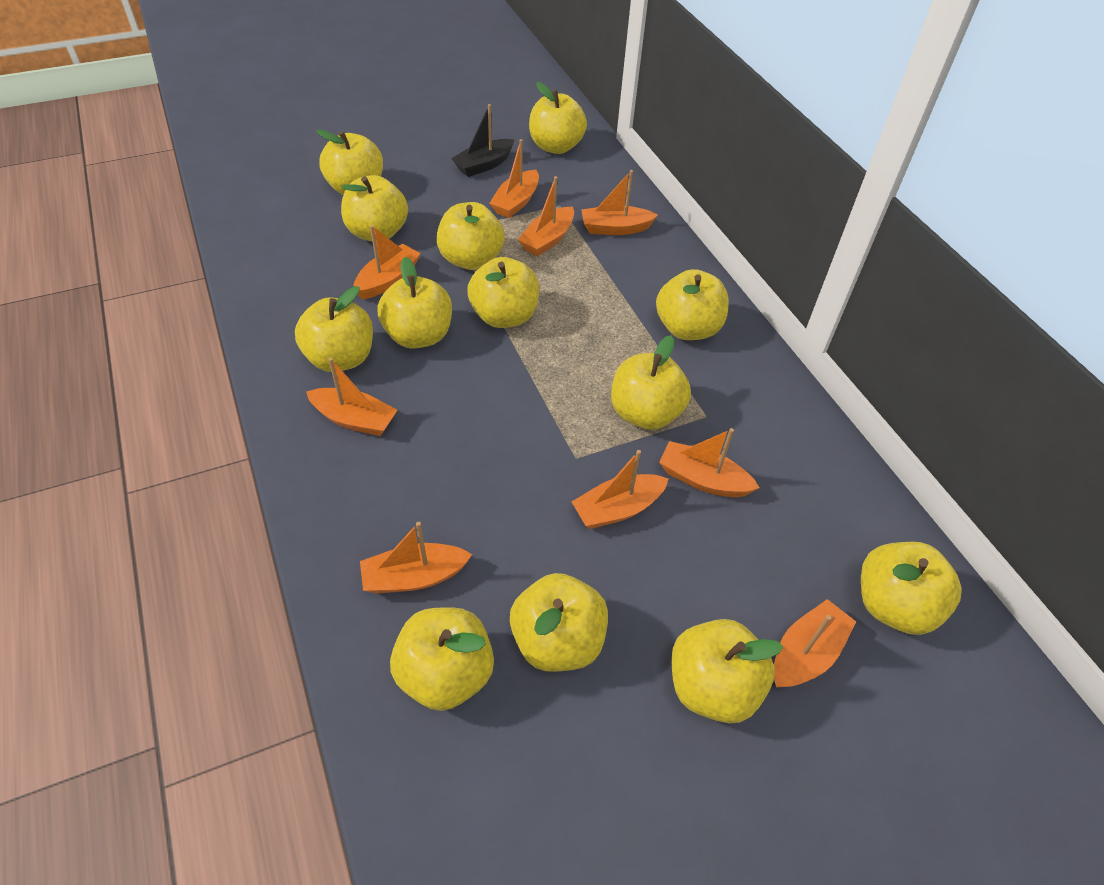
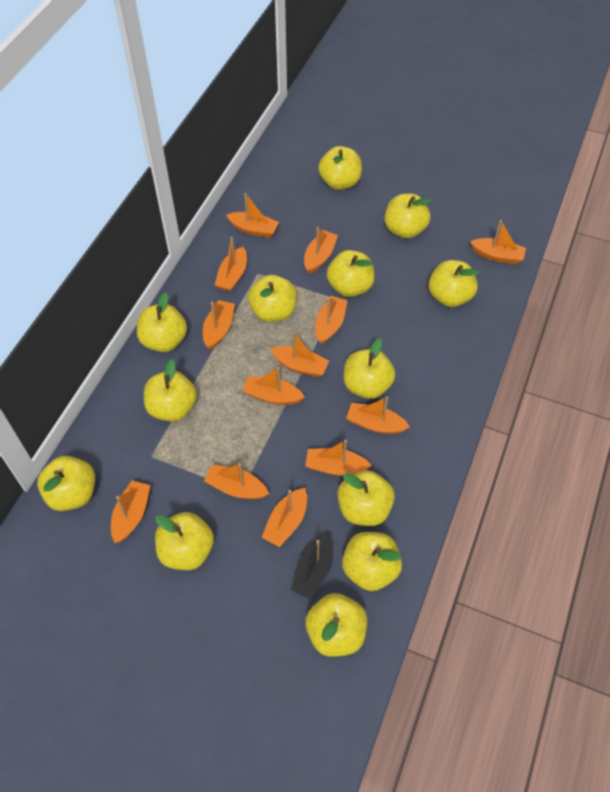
orange boat: 9 -> 13

